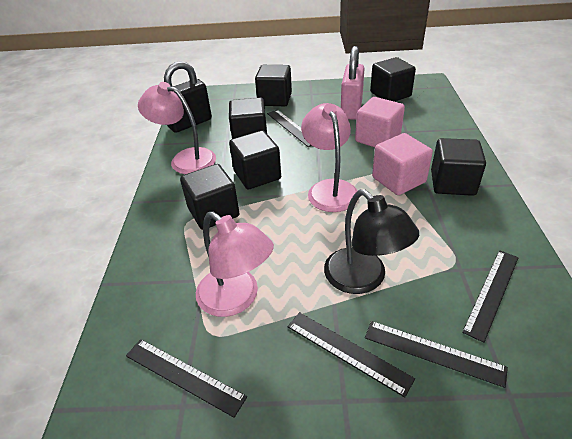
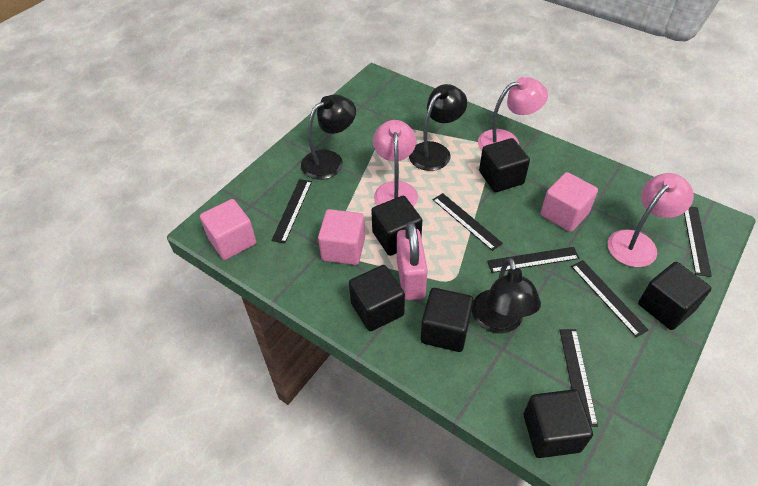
black lamp: 1 -> 3
black padlock: 1 -> 0
black ruler: 5 -> 6
pink cube: 2 -> 3

